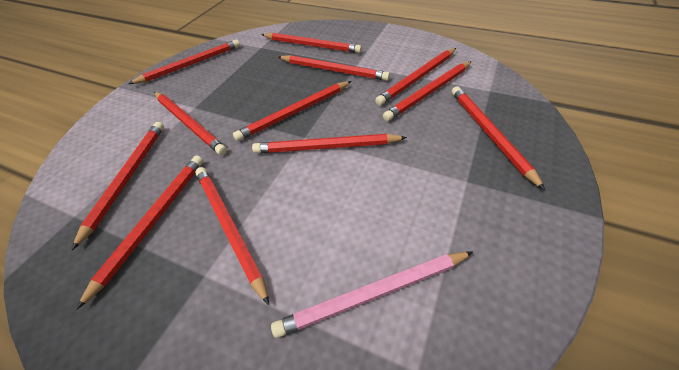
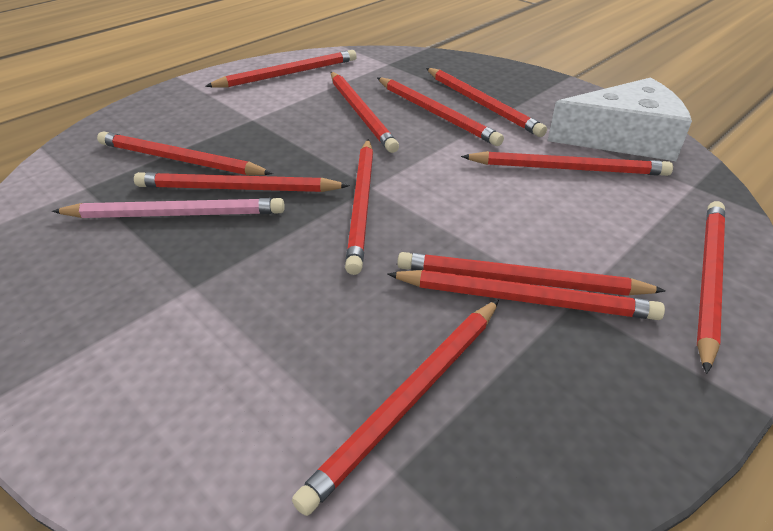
white cheese: 0 -> 1

